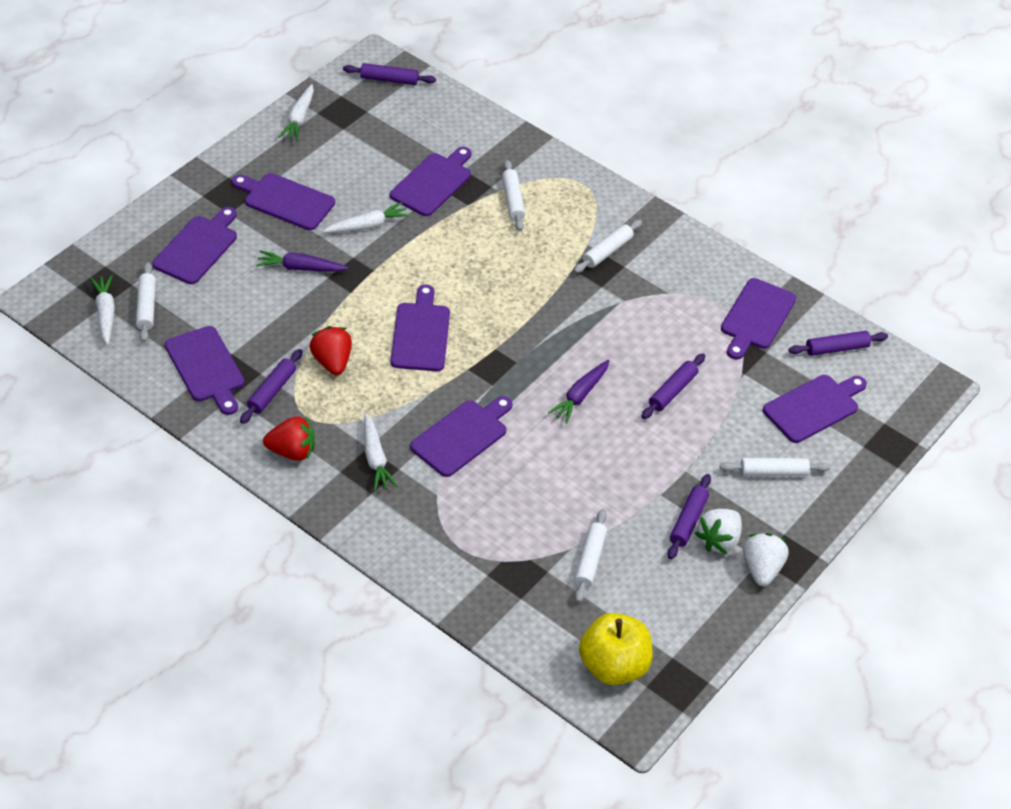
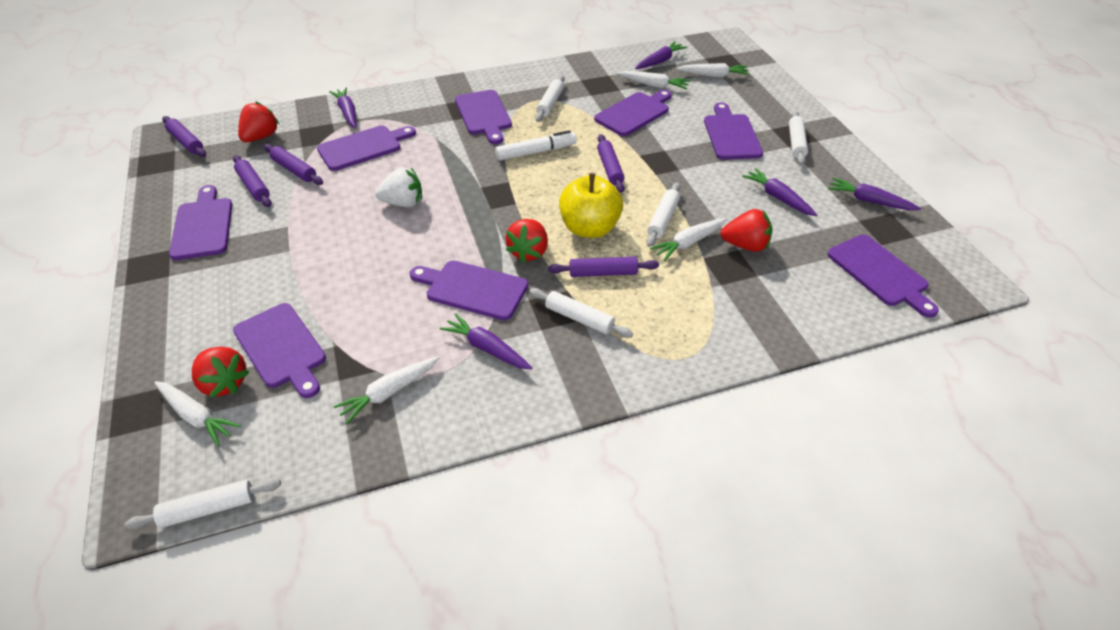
purple carrot: 2 -> 5
red strawberry: 2 -> 4
white carrot: 4 -> 5
white marker: 0 -> 1
white strawberry: 2 -> 1

